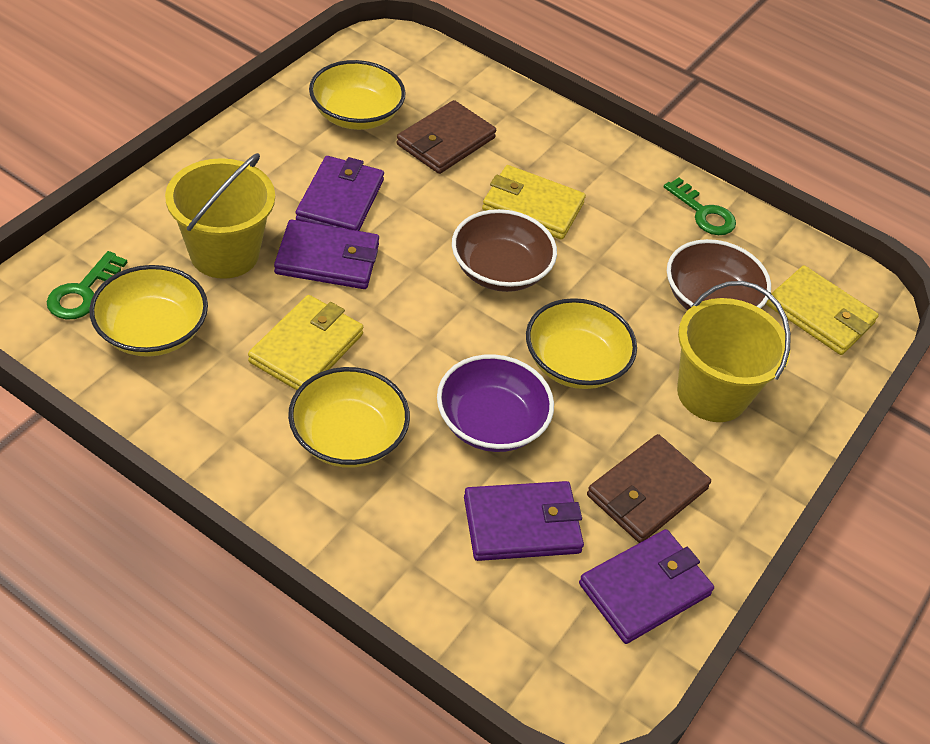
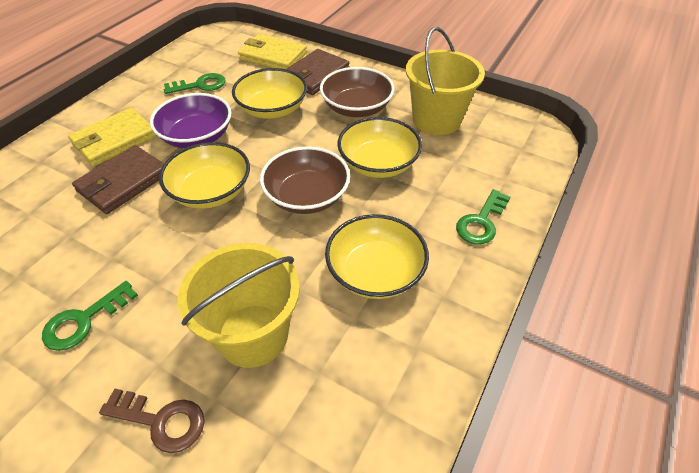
brown key: 0 -> 1
green key: 2 -> 3
purple wallet: 4 -> 0
yellow wallet: 3 -> 2

